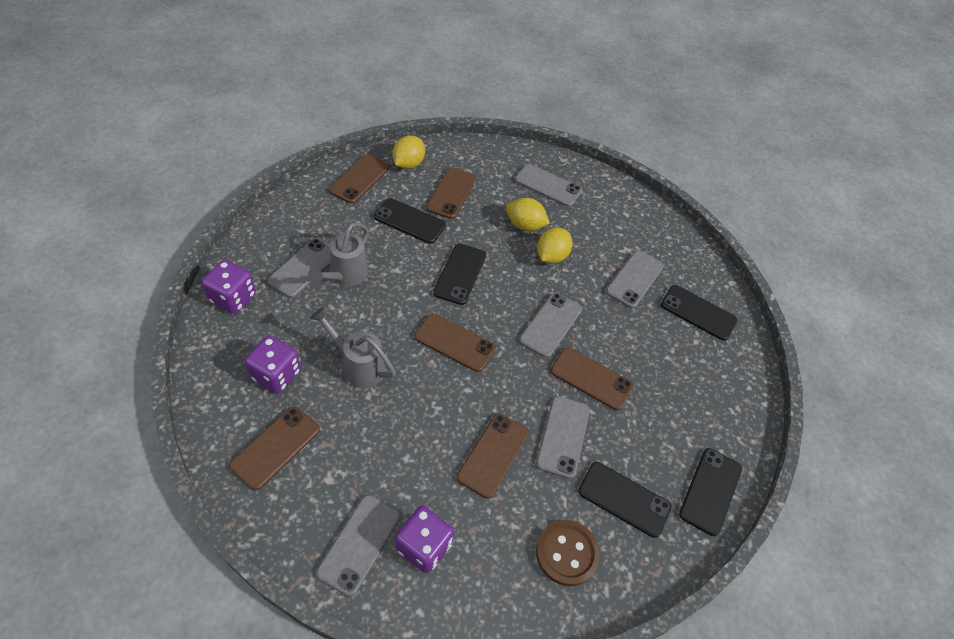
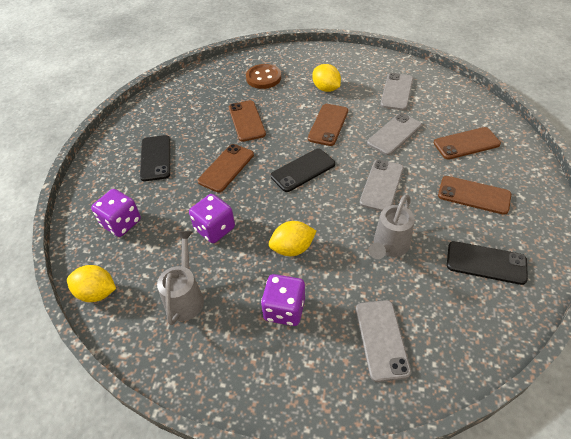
black phone: 5 -> 3
brown phone: 6 -> 5
grey phone: 6 -> 4

